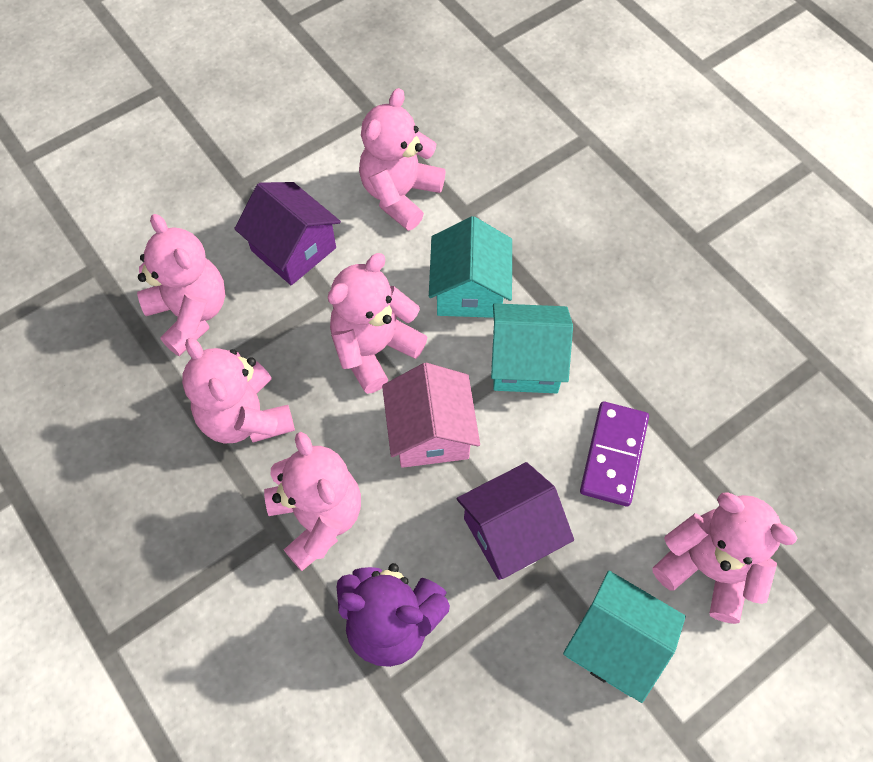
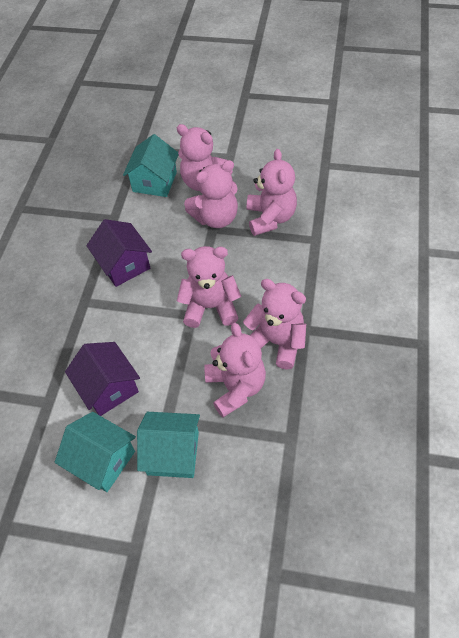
pink house: 1 -> 0
purple domino: 1 -> 0
purple teddy bear: 1 -> 0

